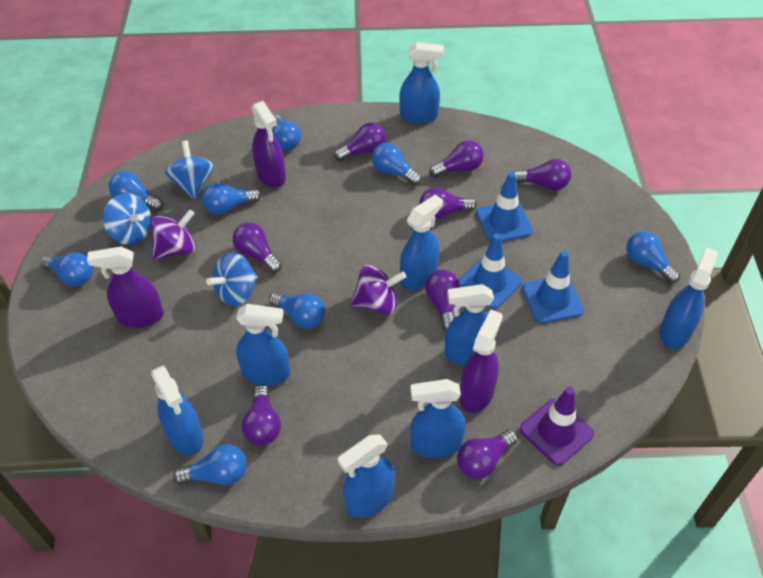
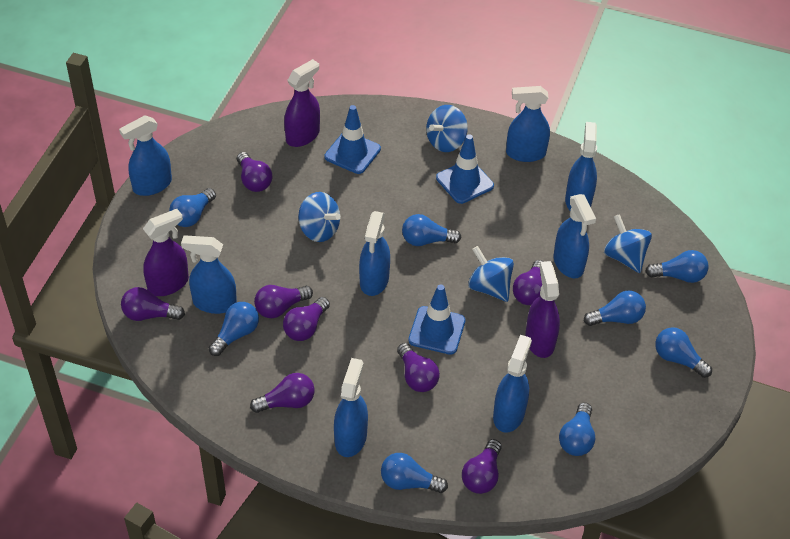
blue spinning top: 3 -> 4
purple spinning top: 2 -> 0
purple traffic cone: 1 -> 0

